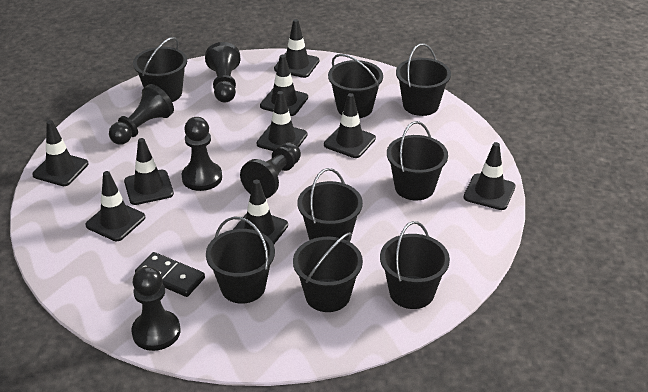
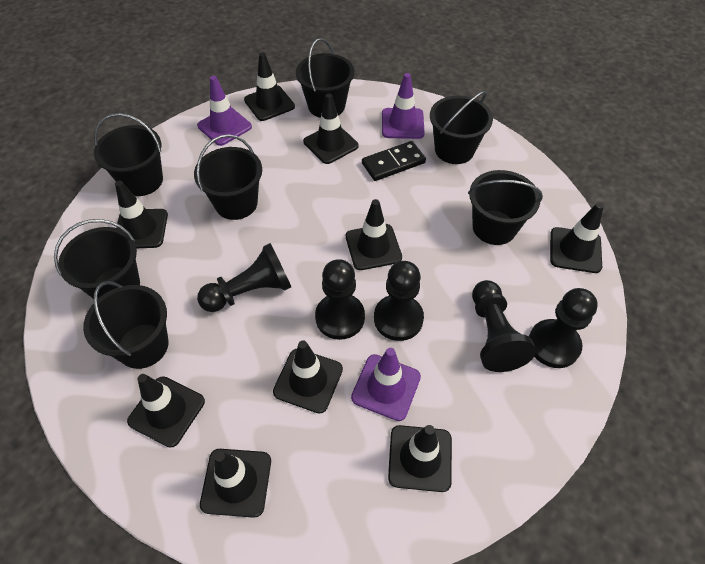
black bucket: 8 -> 7
purple traffic cone: 0 -> 3

